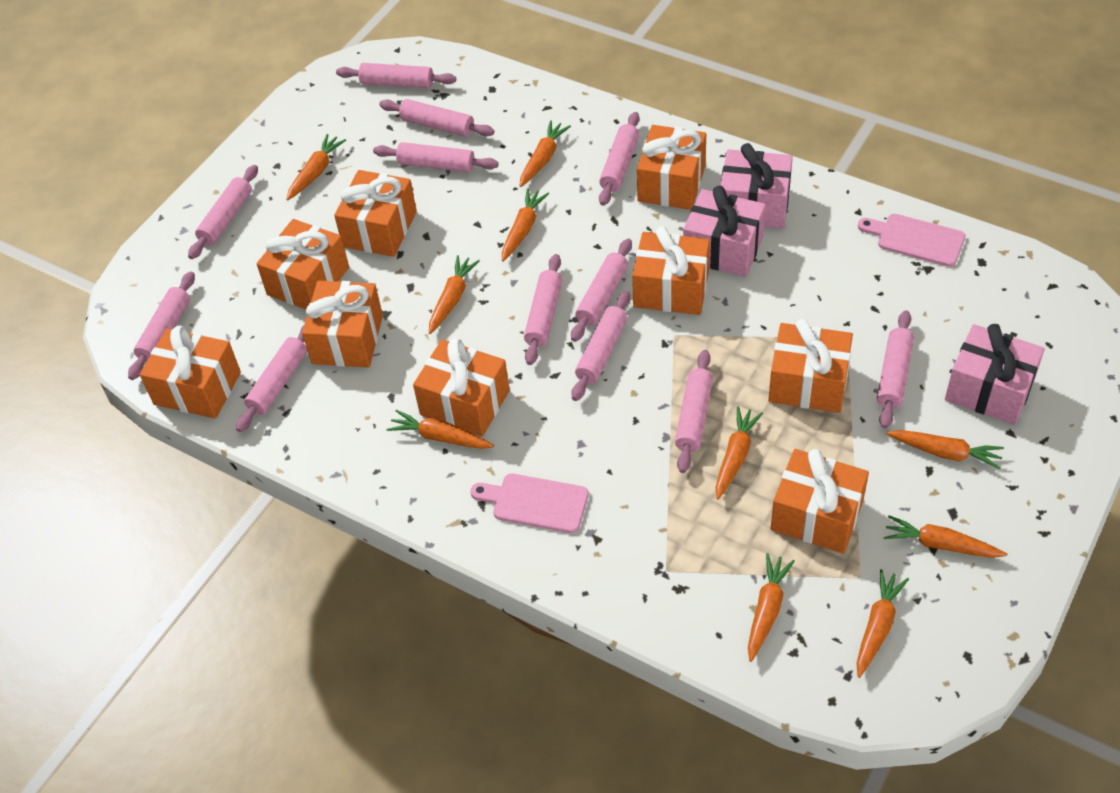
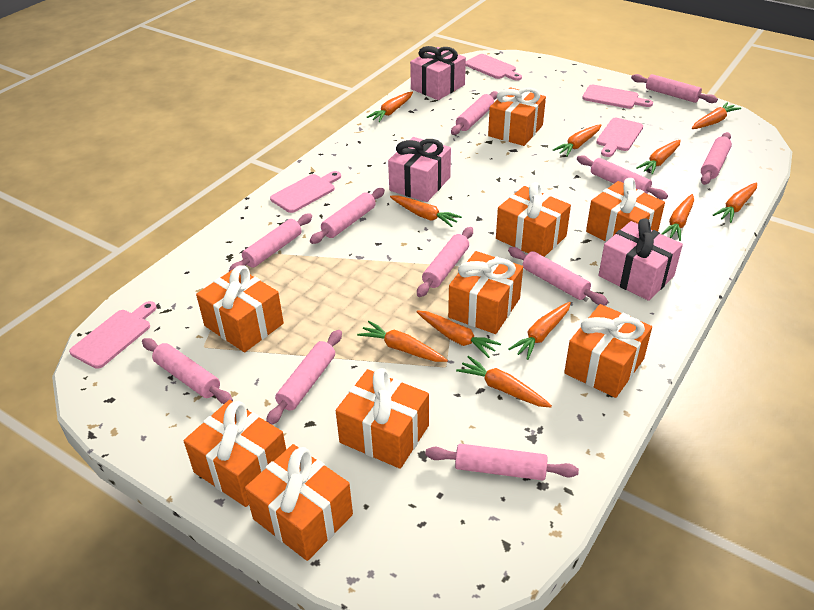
orange carrot: 10 -> 11
pink cutting board: 2 -> 5
pink rolling pin: 12 -> 11

